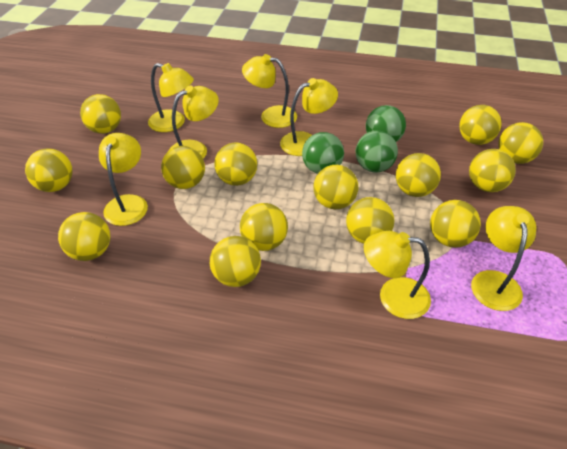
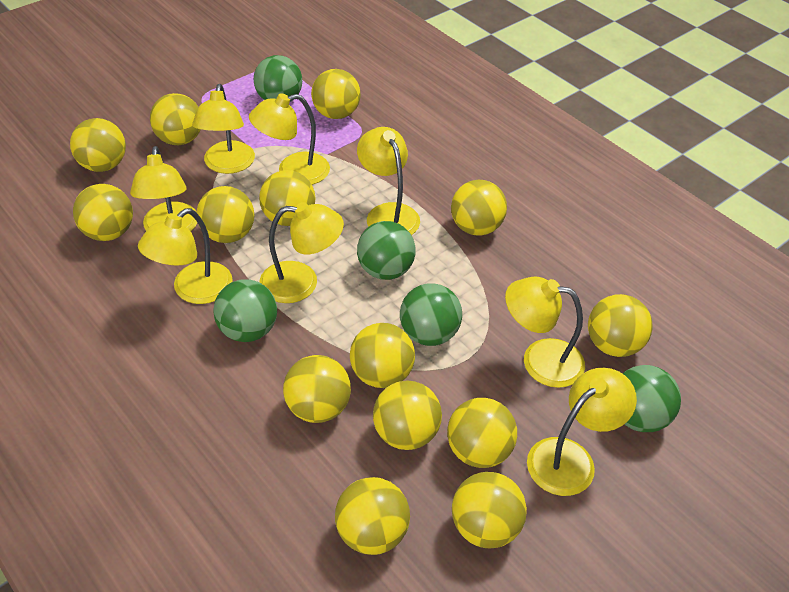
green ball: 3 -> 5
yellow lamp: 7 -> 8

